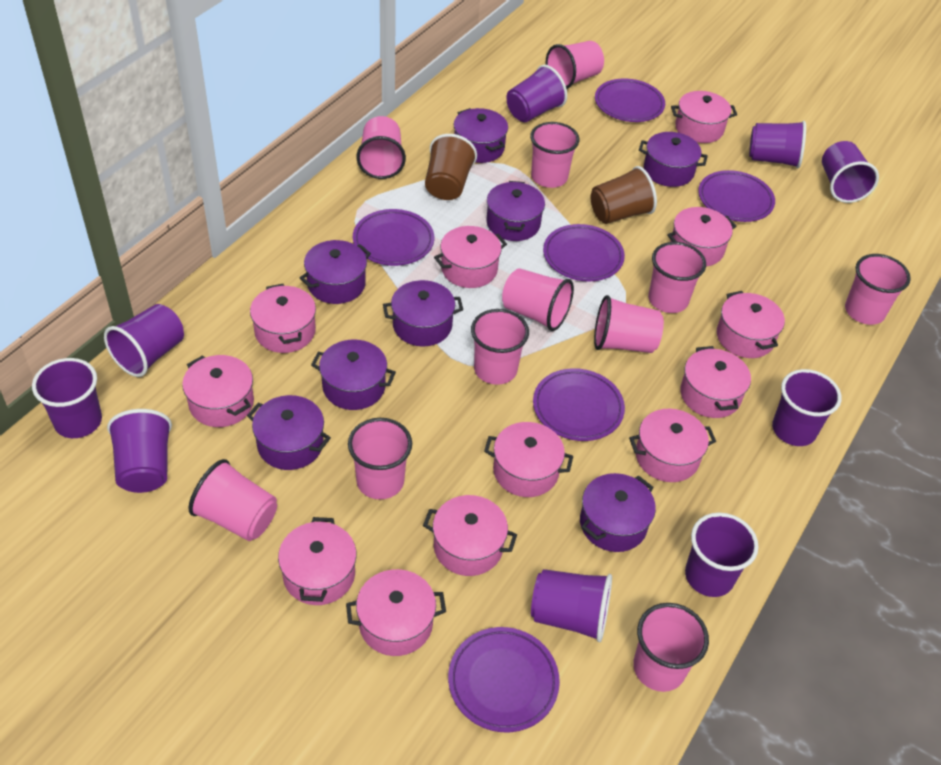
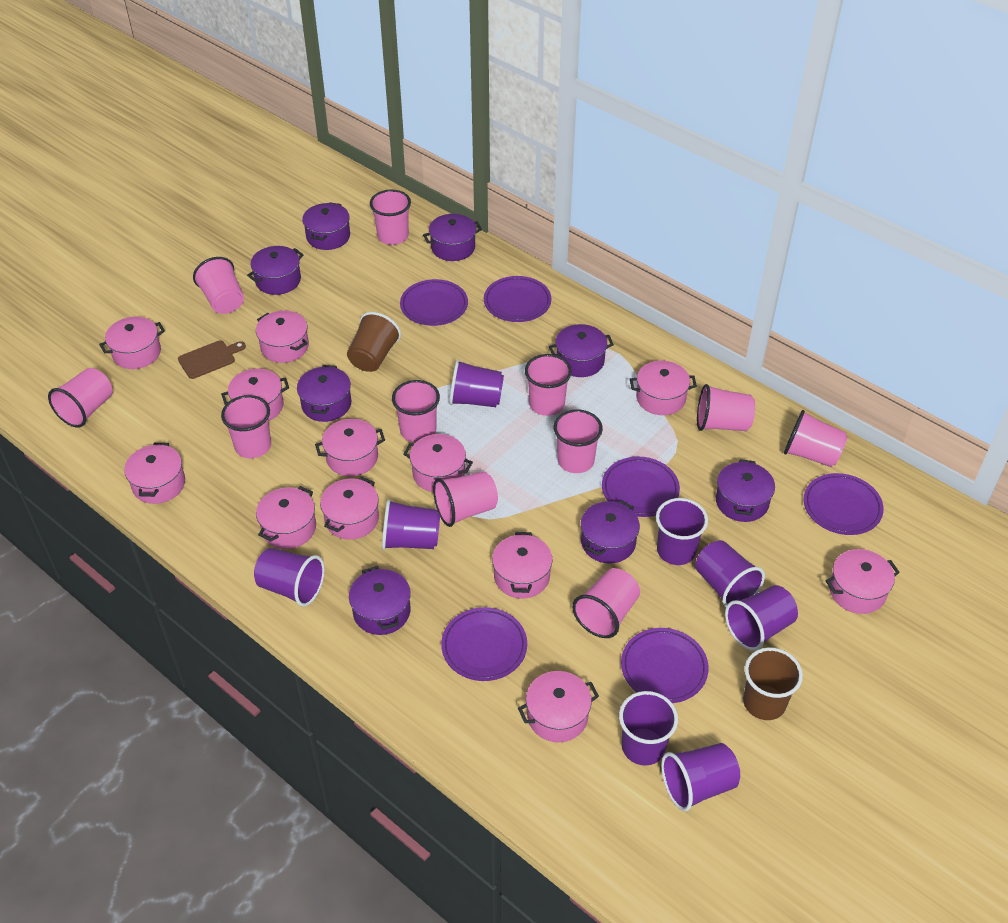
brown cutting board: 0 -> 1
purple cup: 9 -> 8

